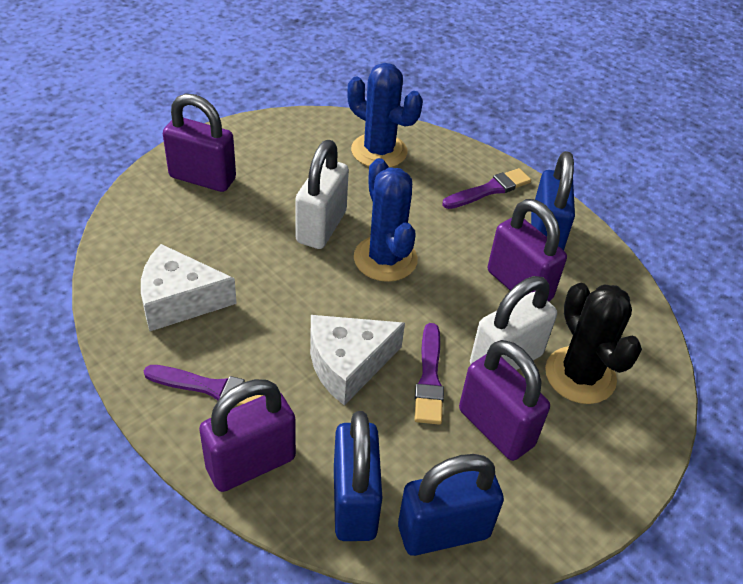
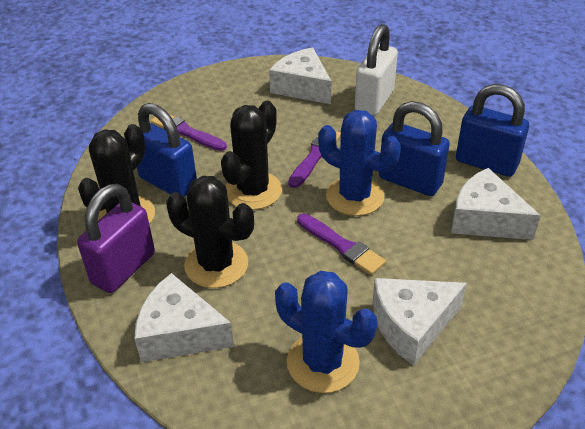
black cactus: 1 -> 3
purple padlock: 4 -> 1
white cheese: 2 -> 4
white padlock: 2 -> 1

